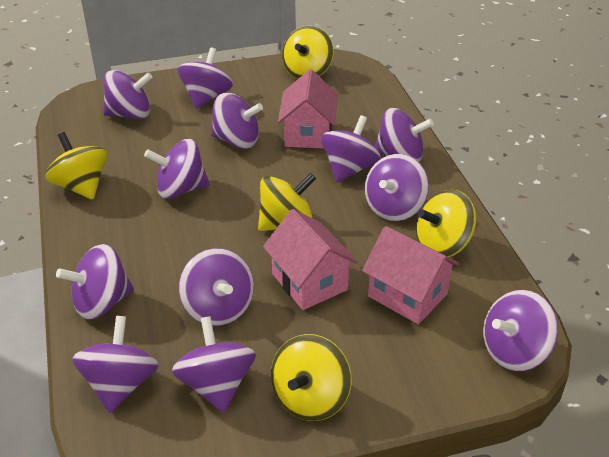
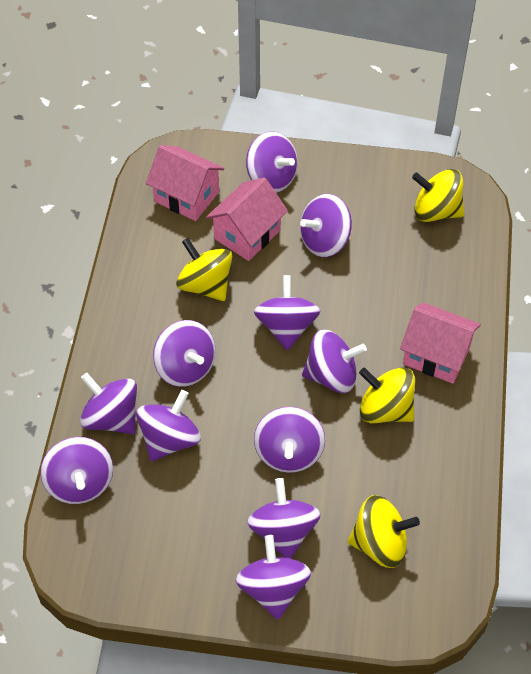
purple spinning top: 12 -> 11
yellow spinning top: 5 -> 4

